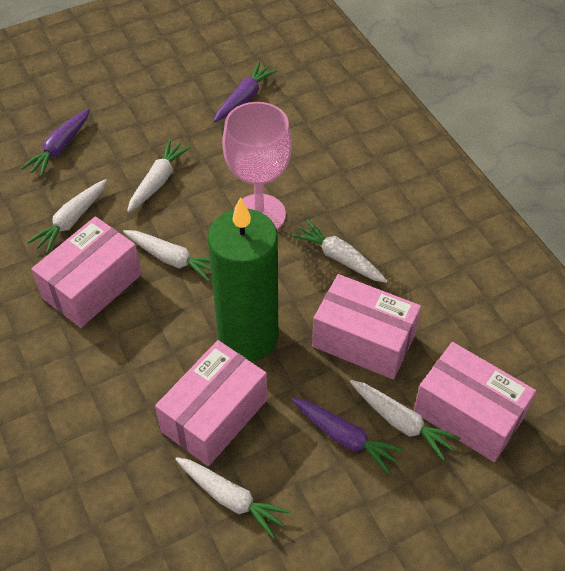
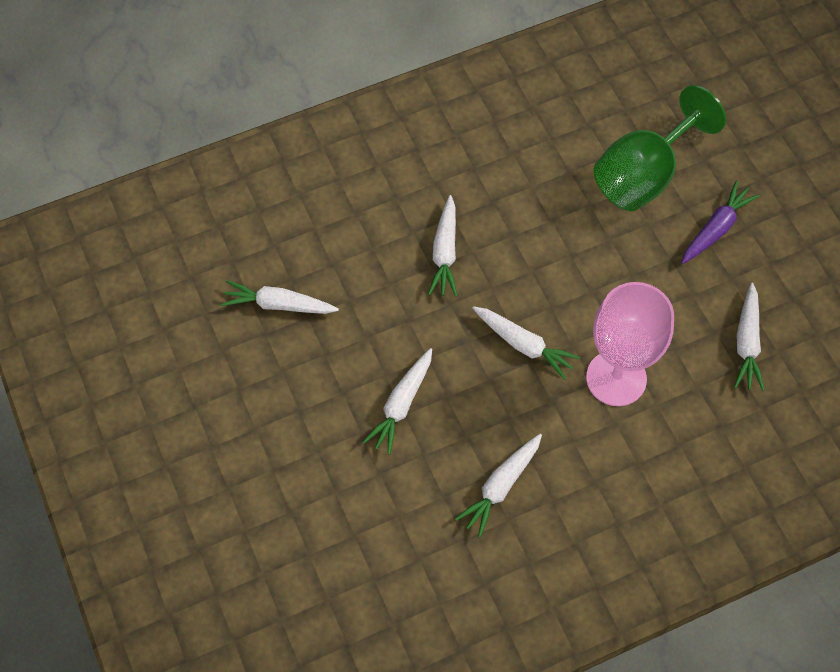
green candle: 1 -> 0
green goblet: 0 -> 1
pink box: 4 -> 0
purple carrot: 3 -> 1

